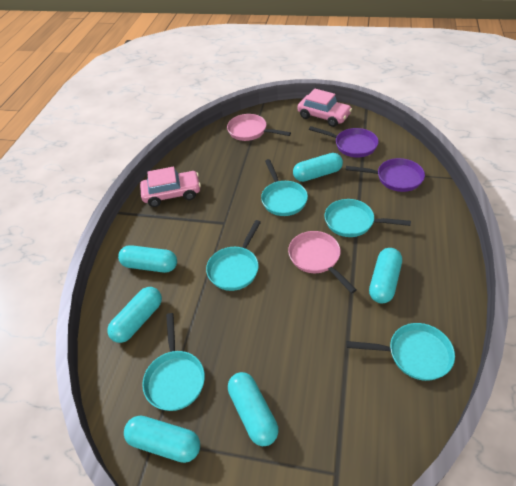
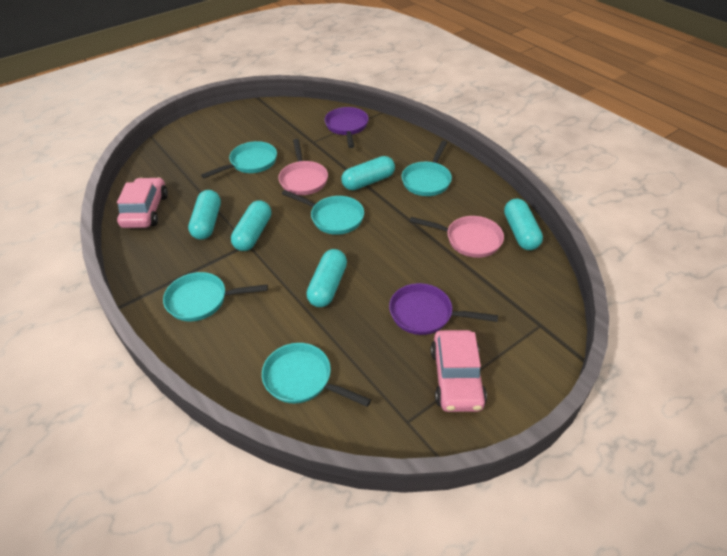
turquoise capsule: 6 -> 5

